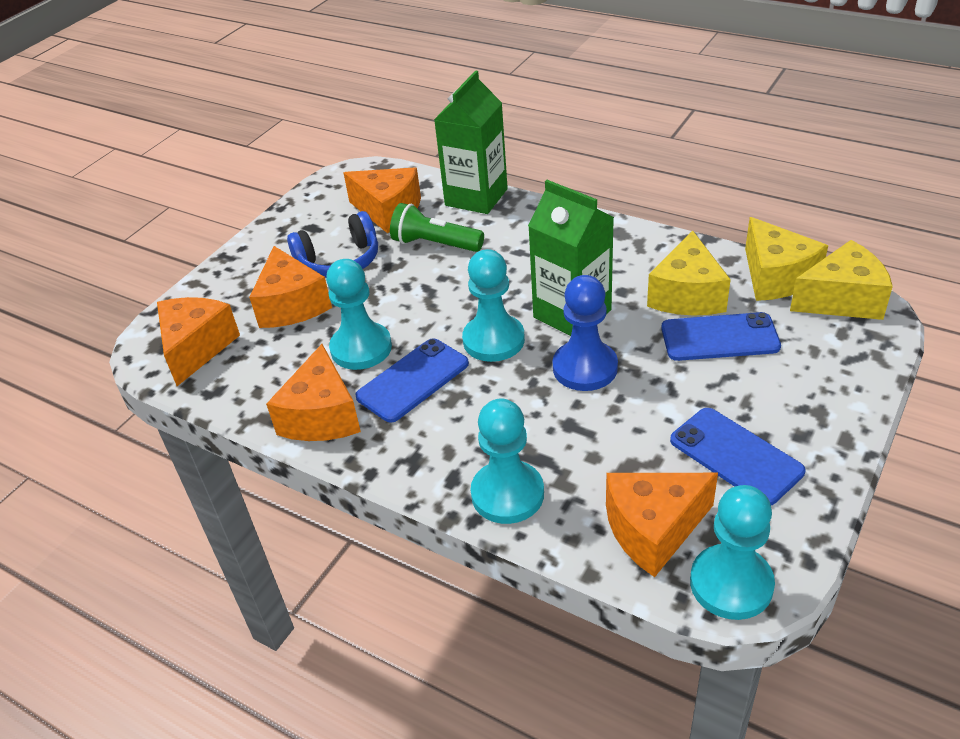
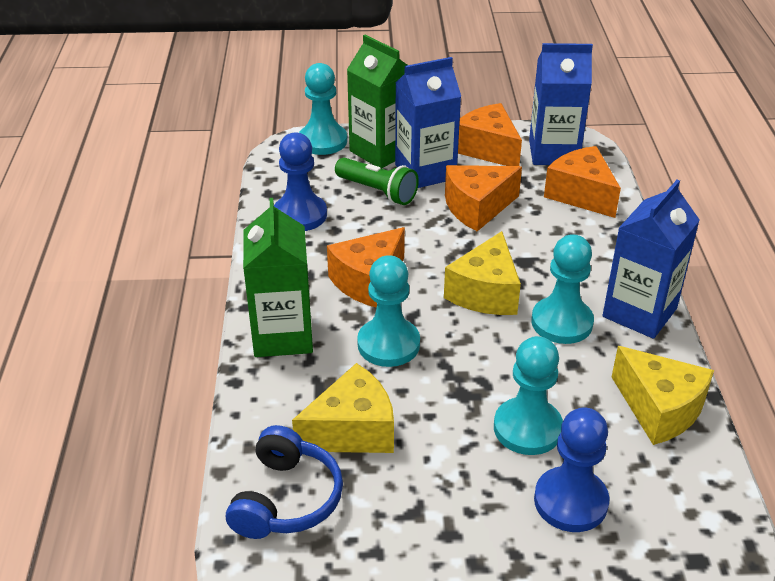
blue carton: 0 -> 3
blue pawn: 1 -> 2
blue phone: 3 -> 0
orange cheese: 5 -> 4

